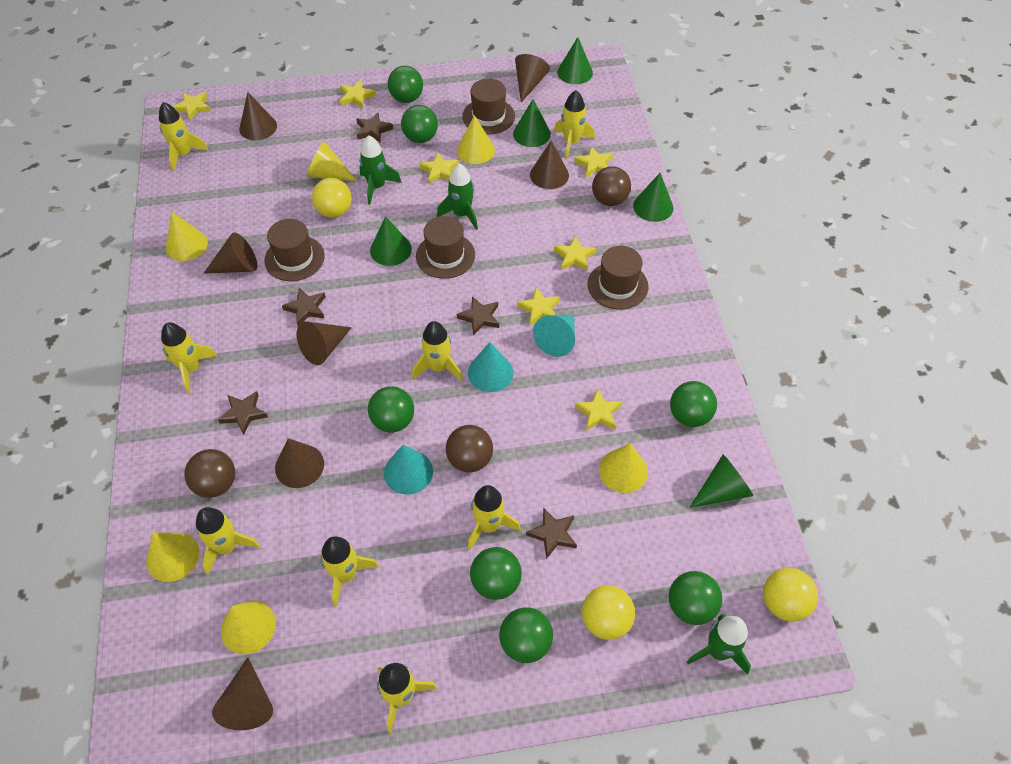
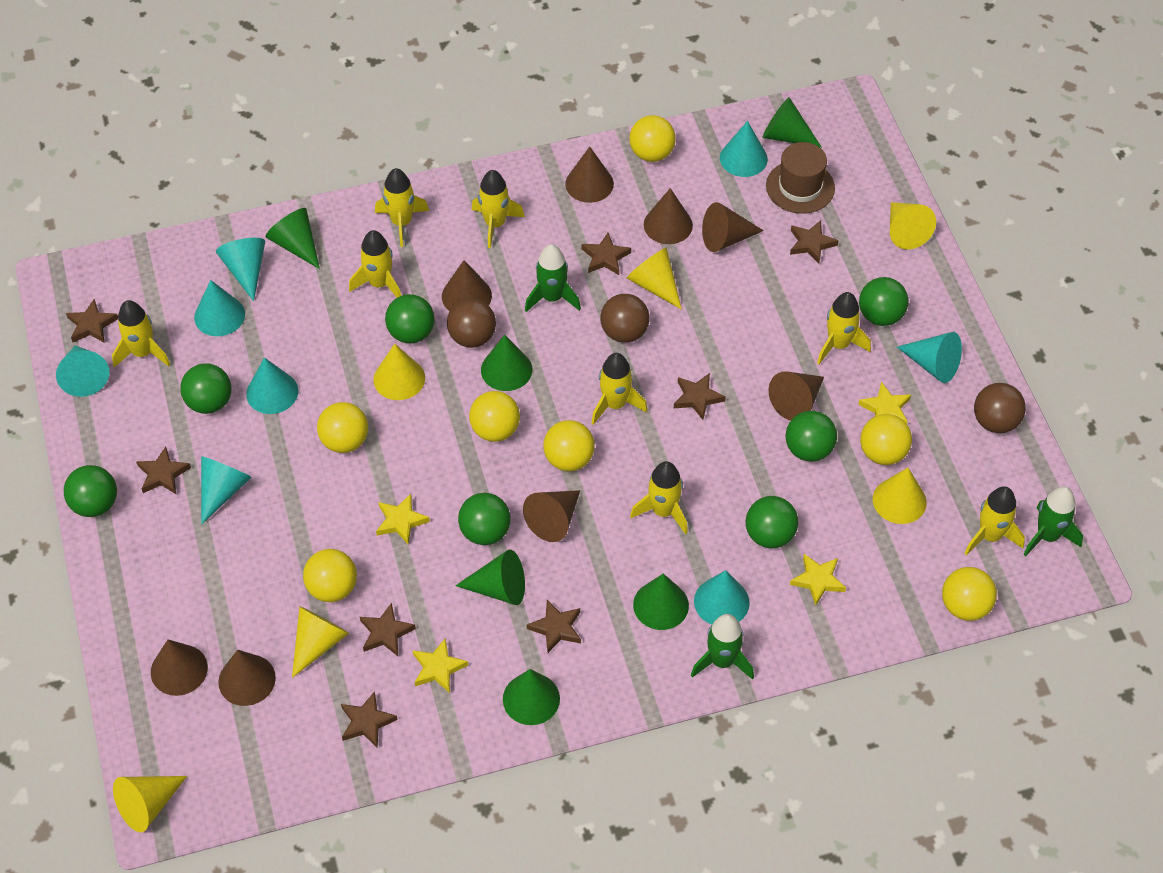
brown cone: 7 -> 8
brown hat: 4 -> 1
brown star: 5 -> 8
green cone: 5 -> 6
turquoise cone: 3 -> 8
yellow ball: 3 -> 7
yellow star: 7 -> 4

